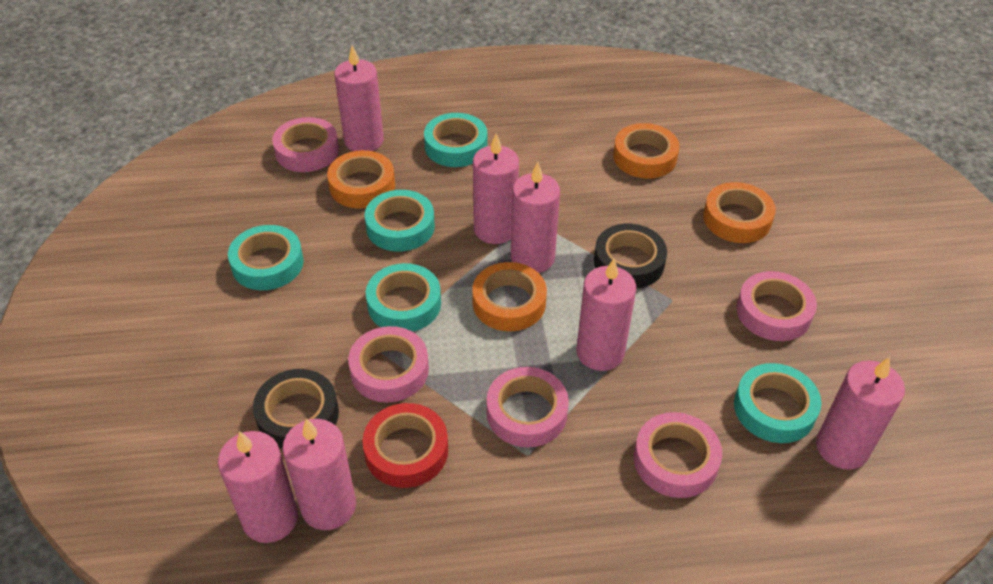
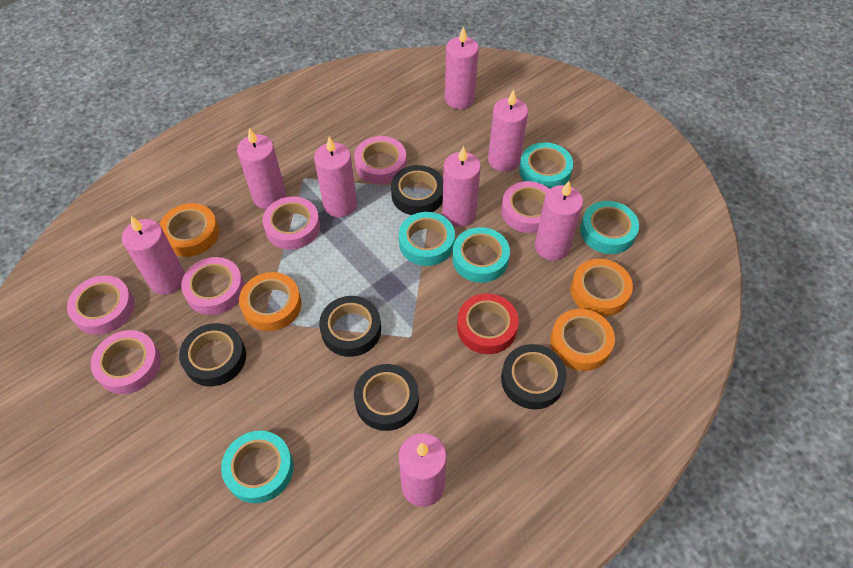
black tape: 2 -> 5
pink candle: 7 -> 8
pink tape: 5 -> 6

